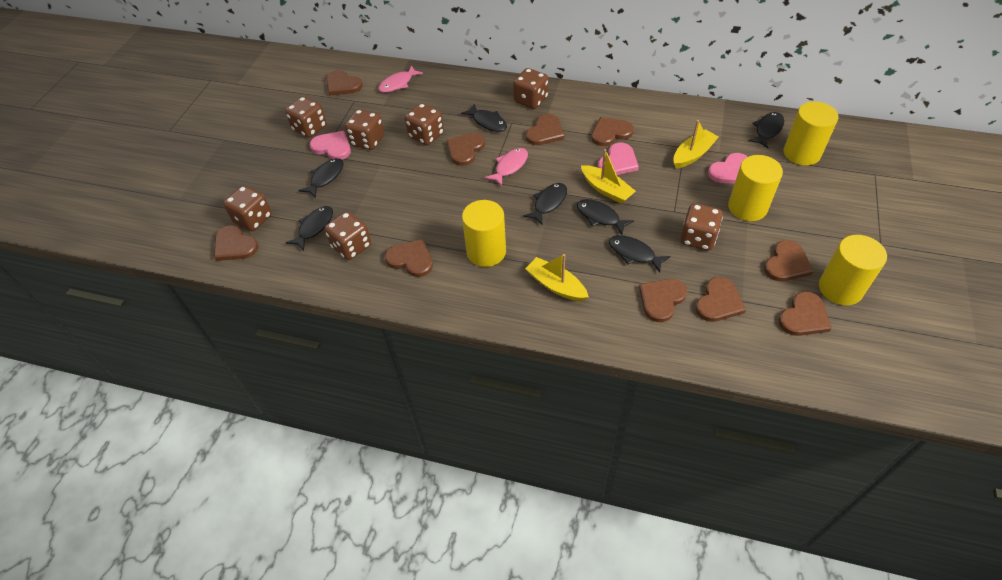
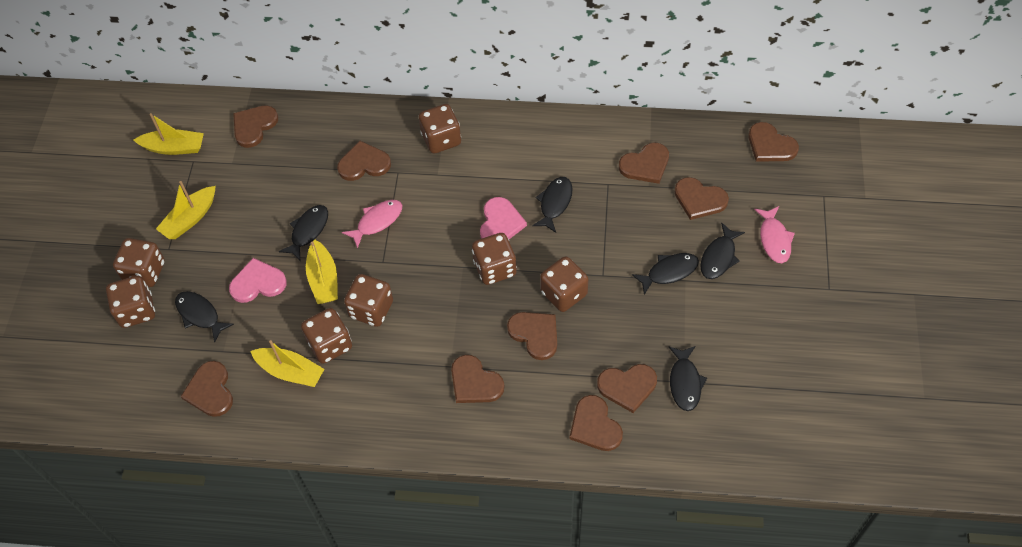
black fish: 7 -> 6
pink heart: 3 -> 2
yellow boat: 3 -> 4
yellow cylinder: 4 -> 0

